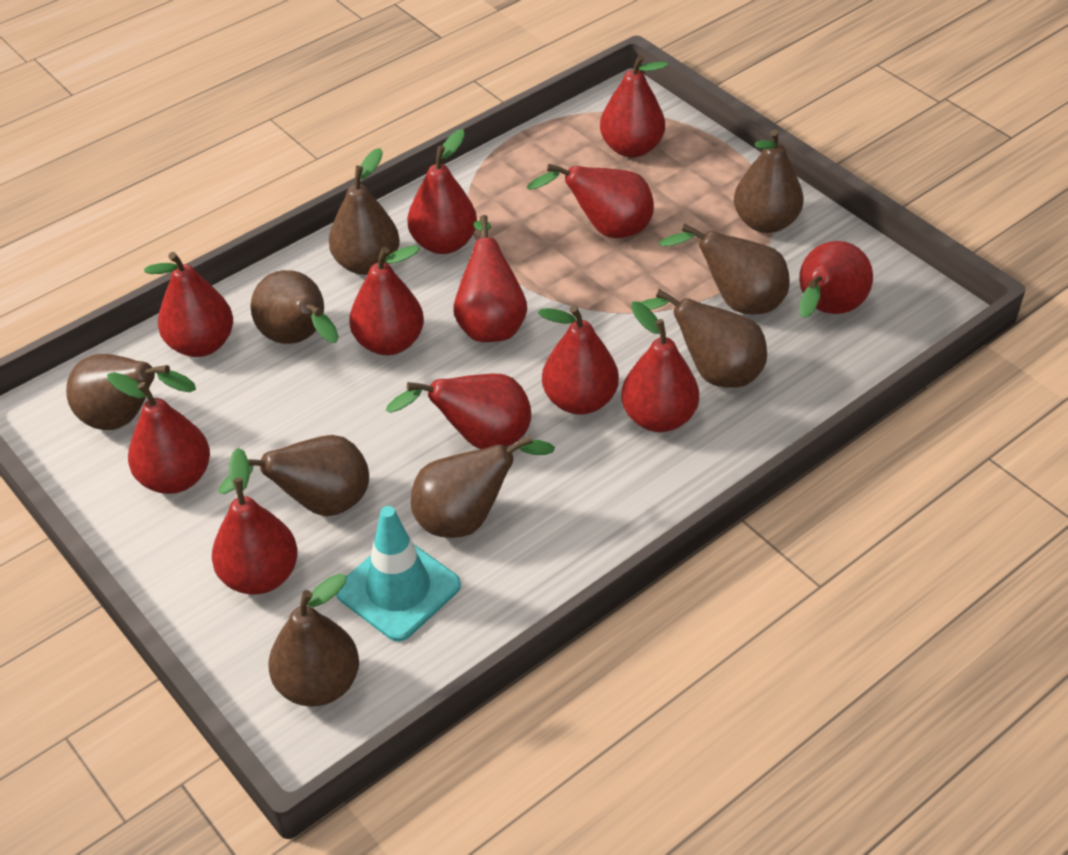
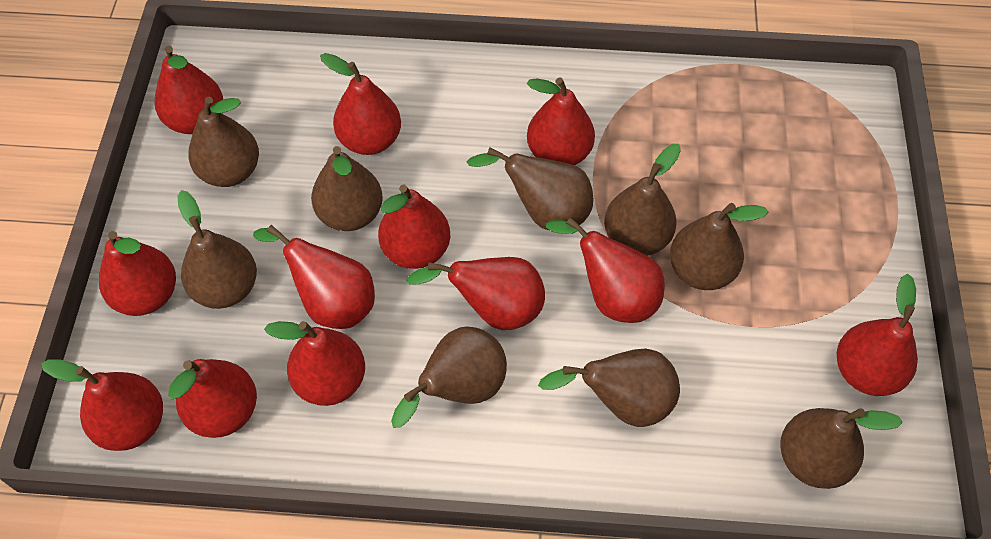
turquoise traffic cone: 1 -> 0

